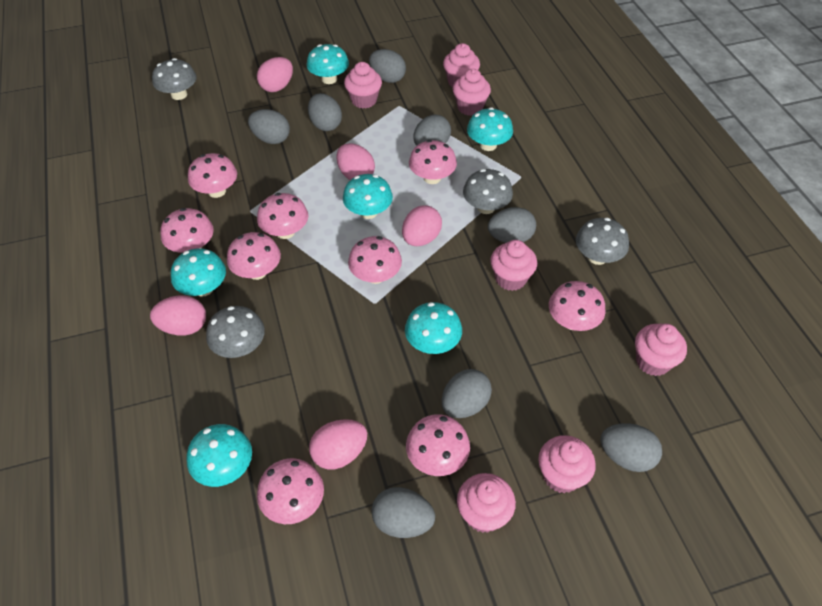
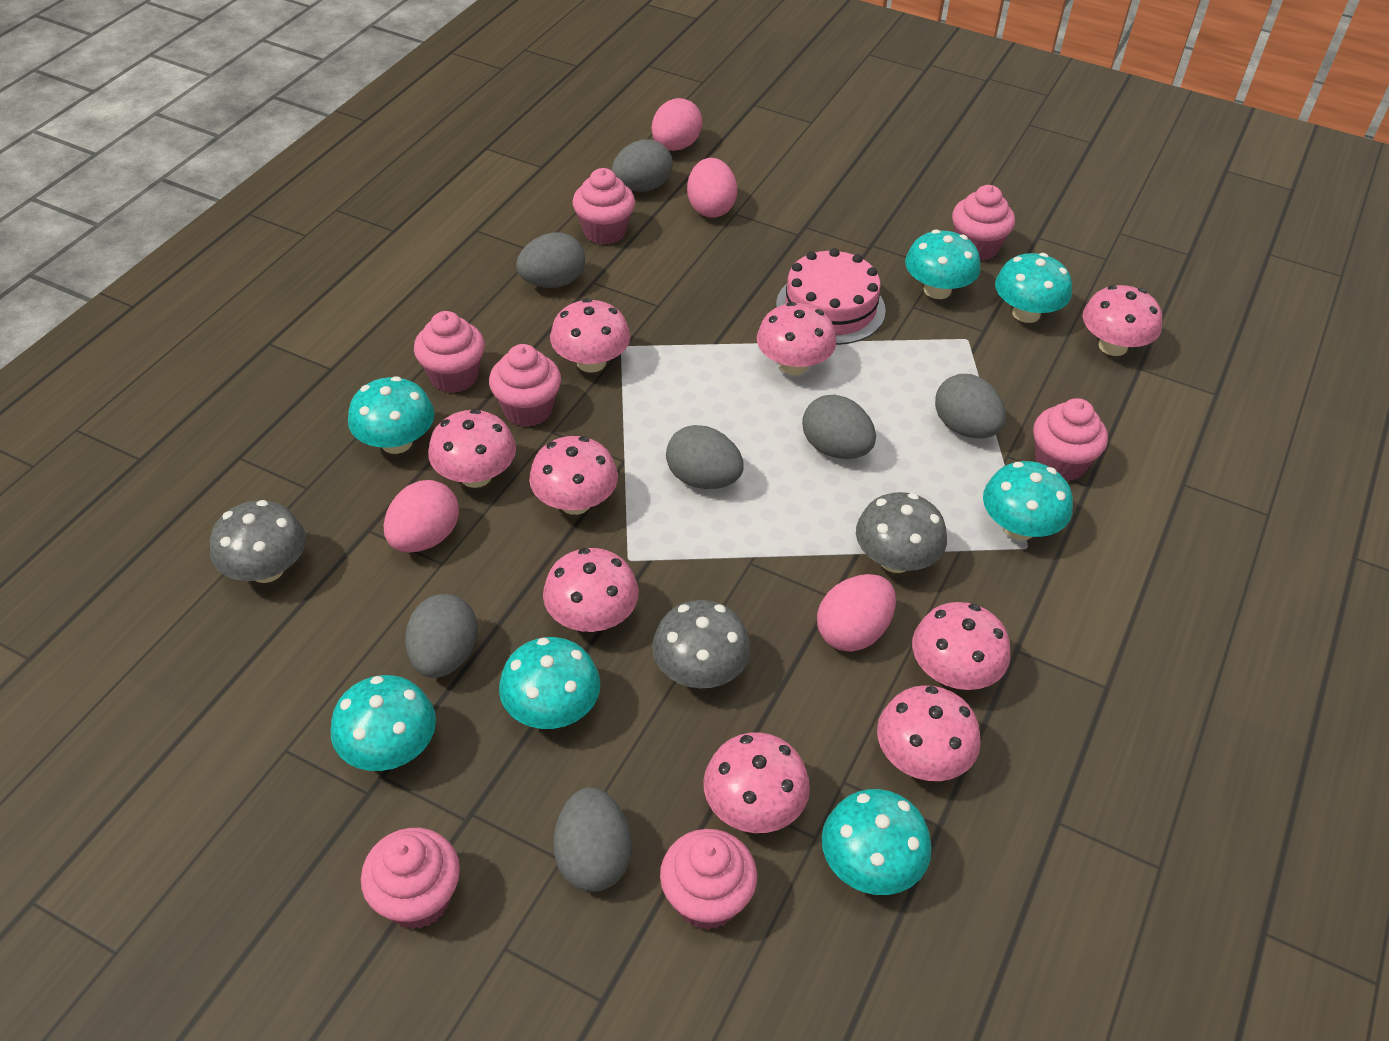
grey egg: 8 -> 7
grey mushroom: 4 -> 3
pink cake: 0 -> 1
pink egg: 5 -> 4
turquoise mushroom: 6 -> 7

